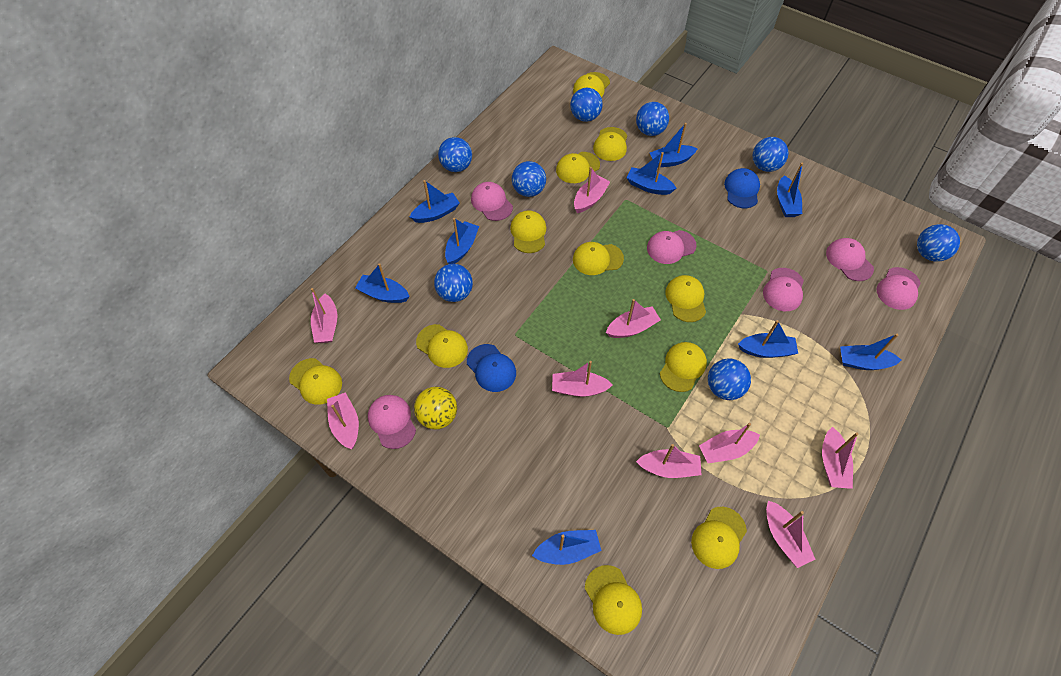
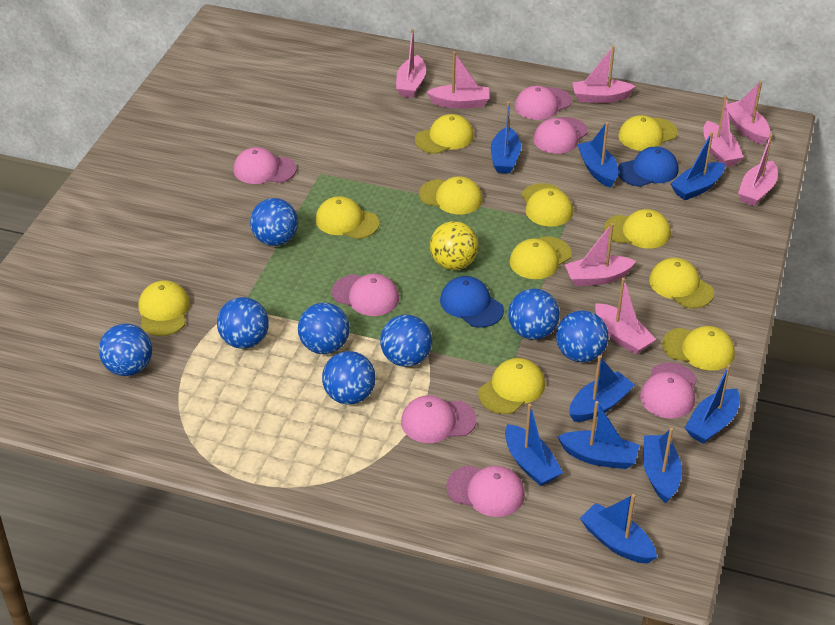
pink boat: 9 -> 8
pink cap: 6 -> 7

